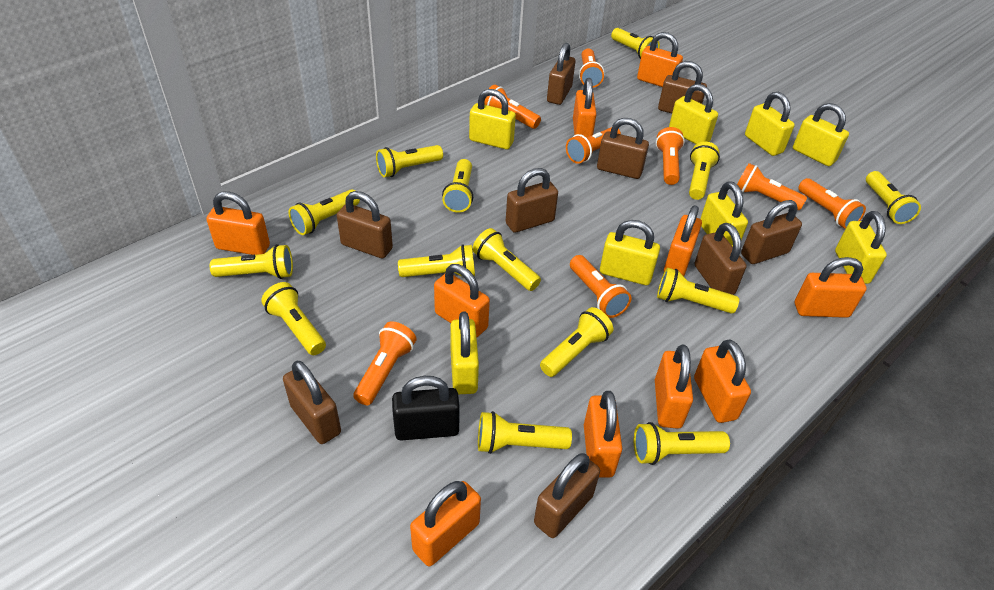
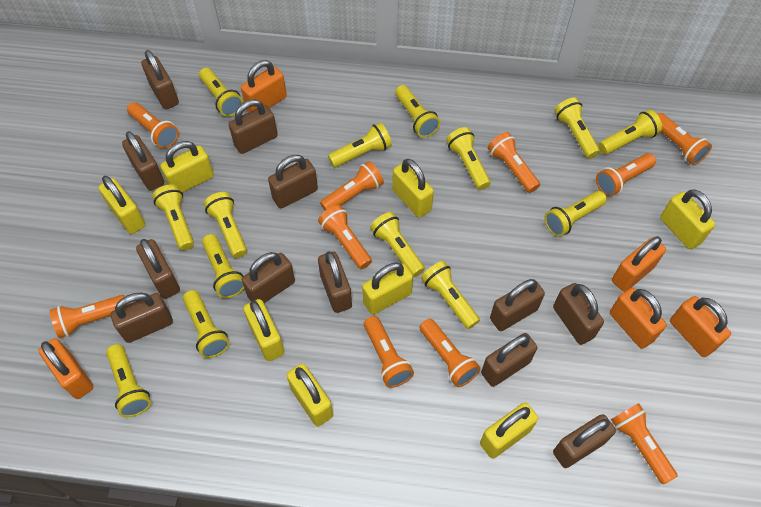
black padlock: 1 -> 0
brown padlock: 9 -> 12
orange flashlight: 8 -> 10
orange padlock: 10 -> 5

